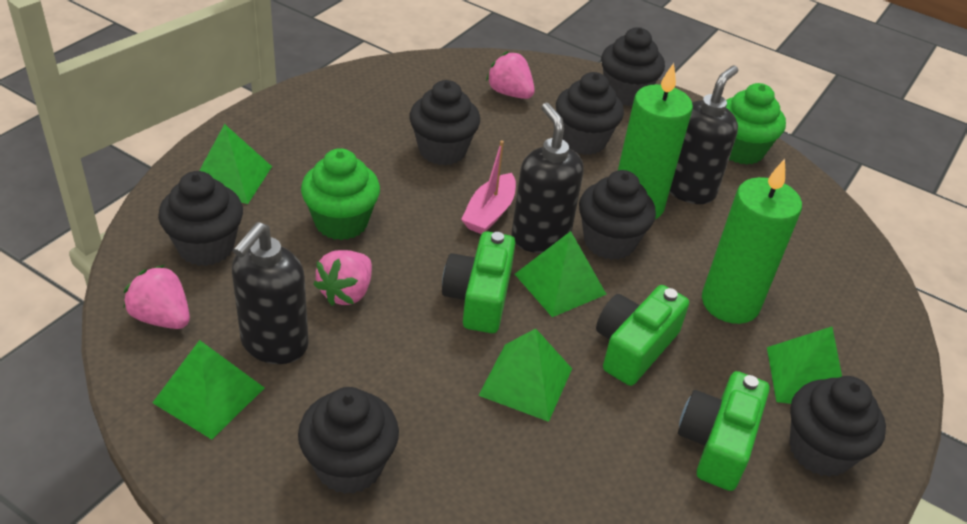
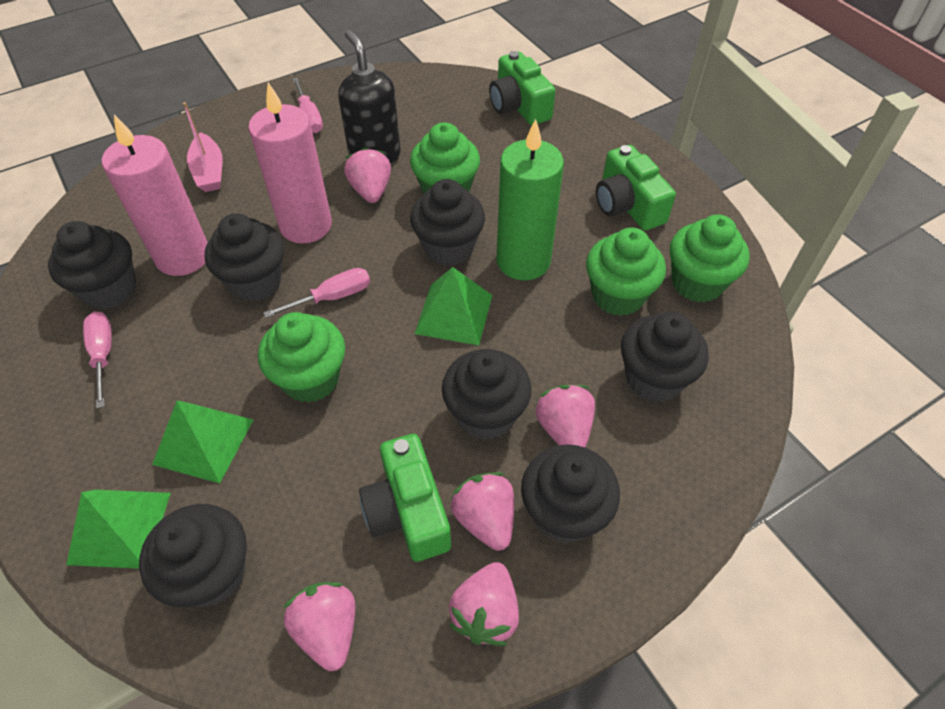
black soap dispenser: 3 -> 1
green candle: 2 -> 1
green cupcake: 2 -> 4
green pyramid: 5 -> 3
pink candle: 0 -> 2
pink screwdriver: 0 -> 3
pink strawberry: 3 -> 5

